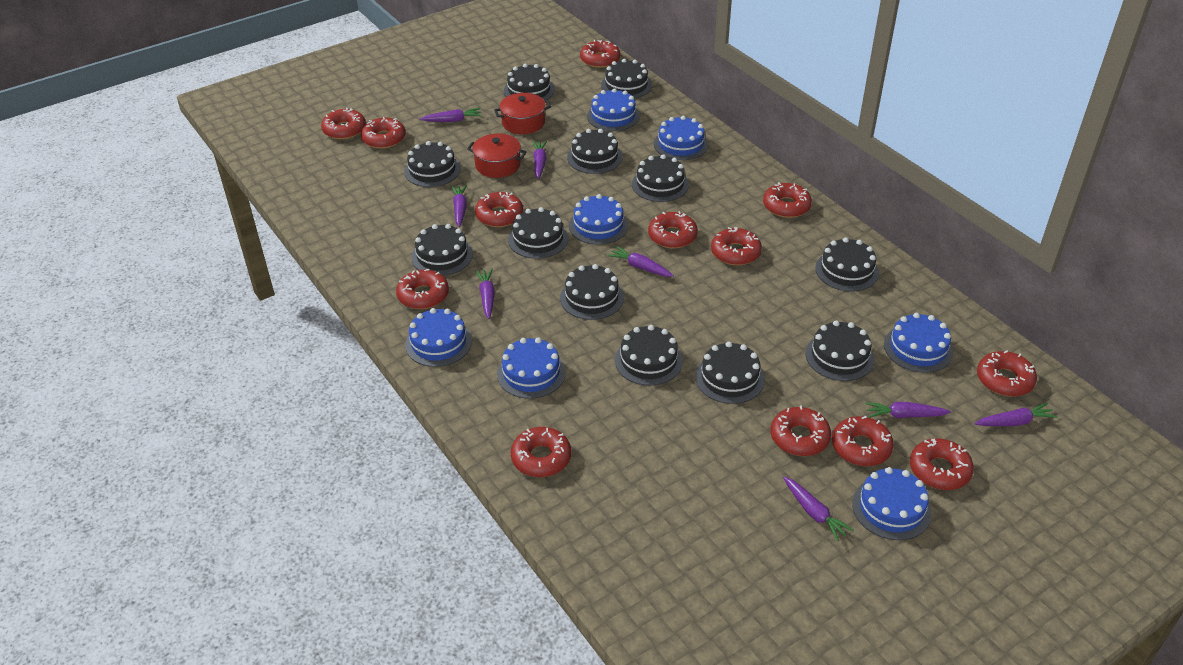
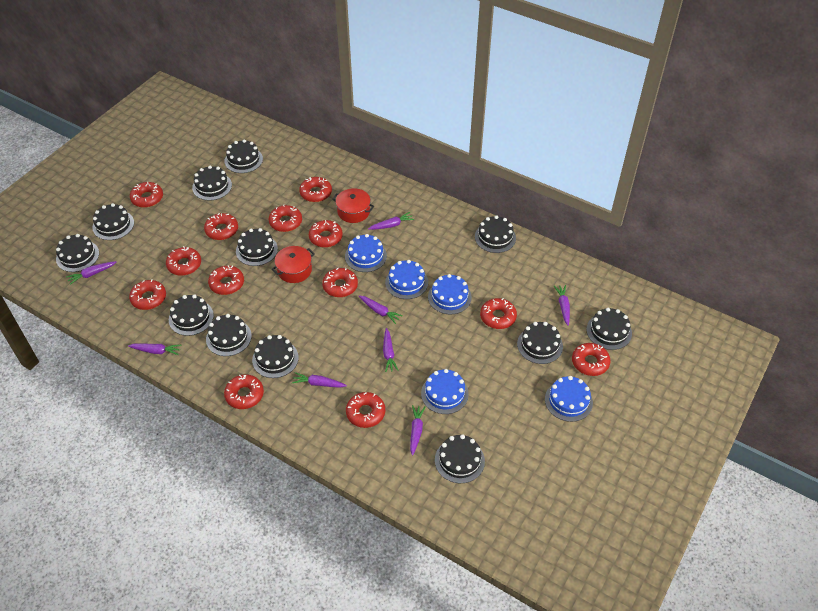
blue cake: 7 -> 5

